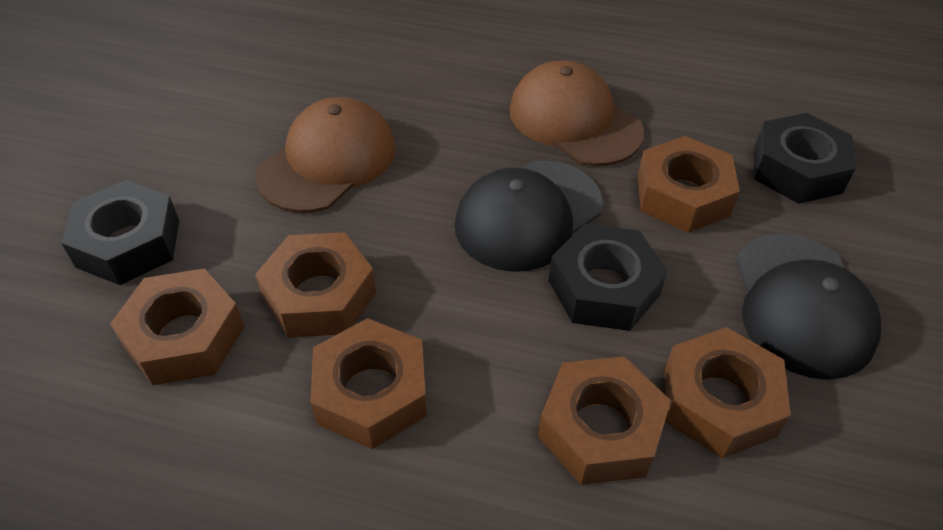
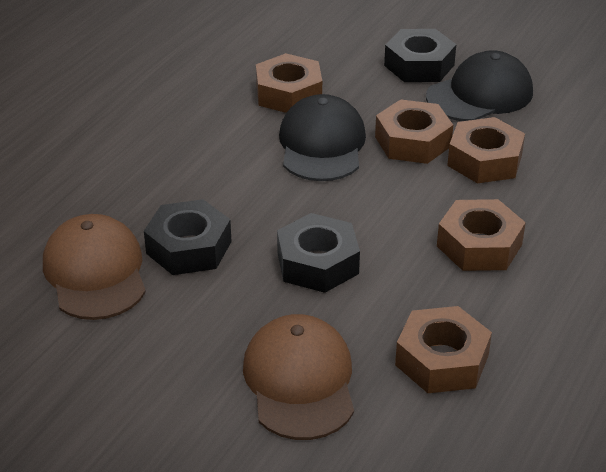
brown nut: 6 -> 5

